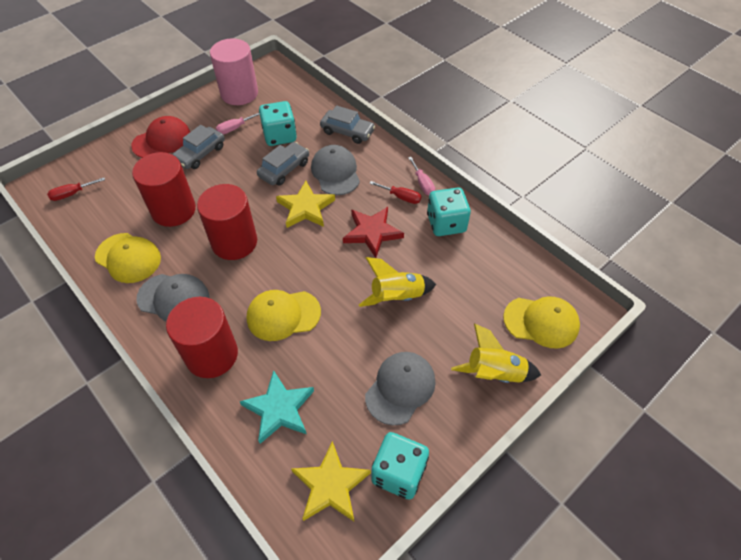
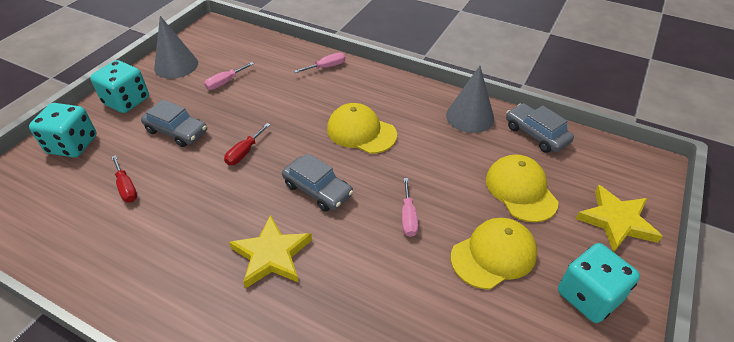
grey cap: 3 -> 0
grey cone: 0 -> 2
pink cylinder: 1 -> 0
pink screwdriver: 2 -> 3
red cap: 1 -> 0
red cylinder: 3 -> 0
red star: 1 -> 0
turquoise star: 1 -> 0
yellow rocket: 2 -> 0

